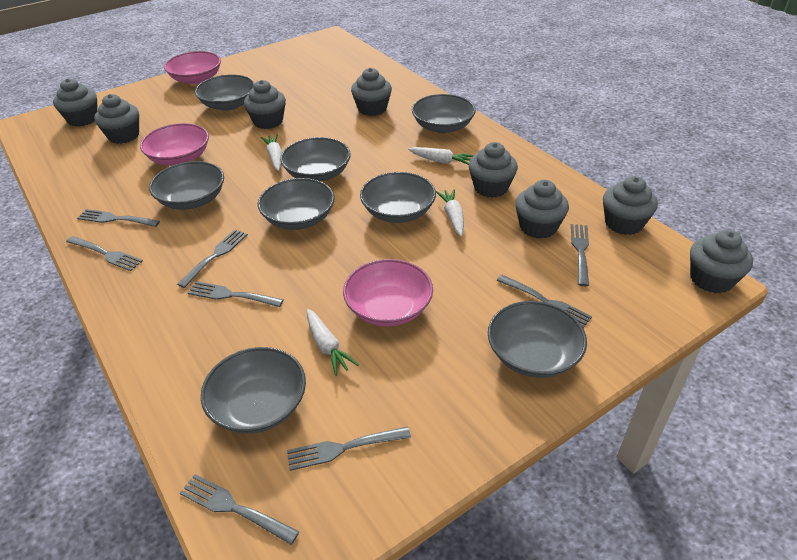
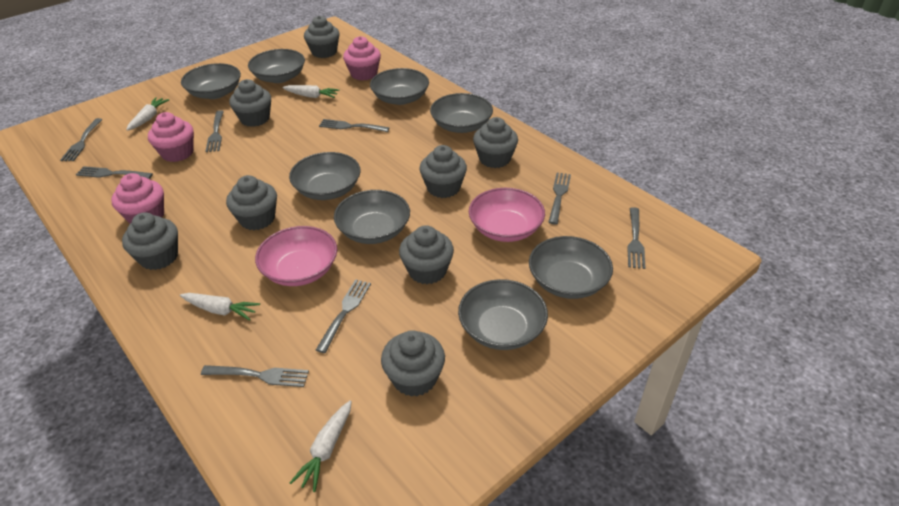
pink bowl: 3 -> 2
pink cupcake: 0 -> 3

